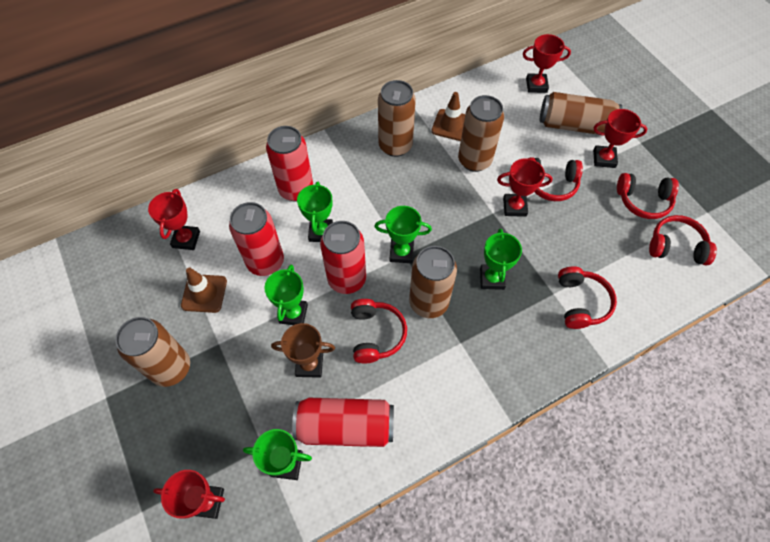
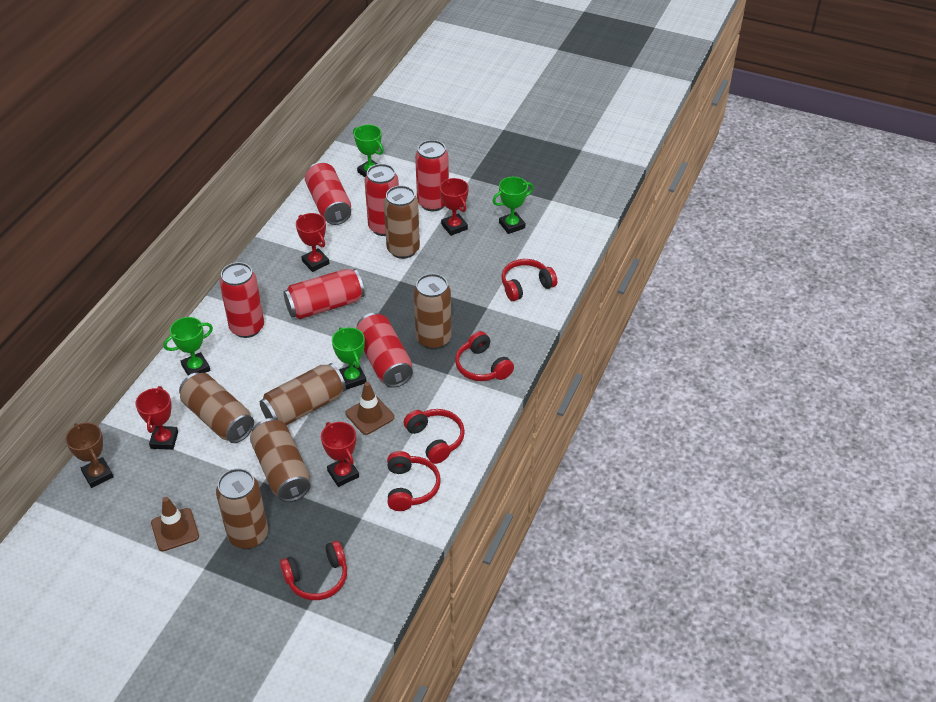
brown can: 5 -> 6
green trophy: 5 -> 4
red can: 4 -> 6
red trophy: 5 -> 4

